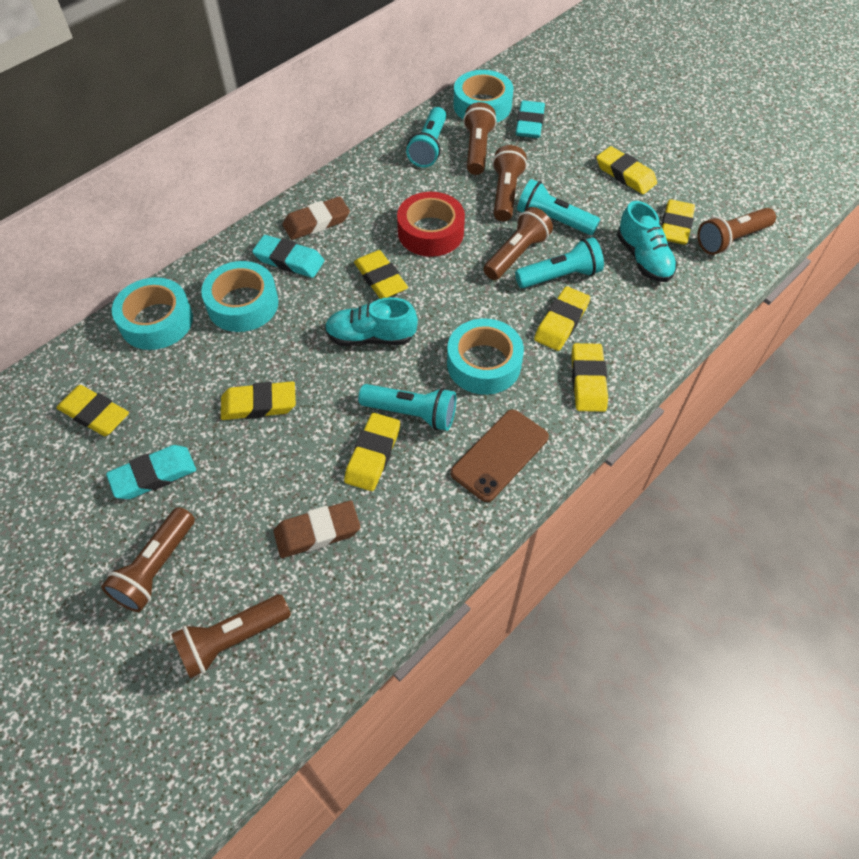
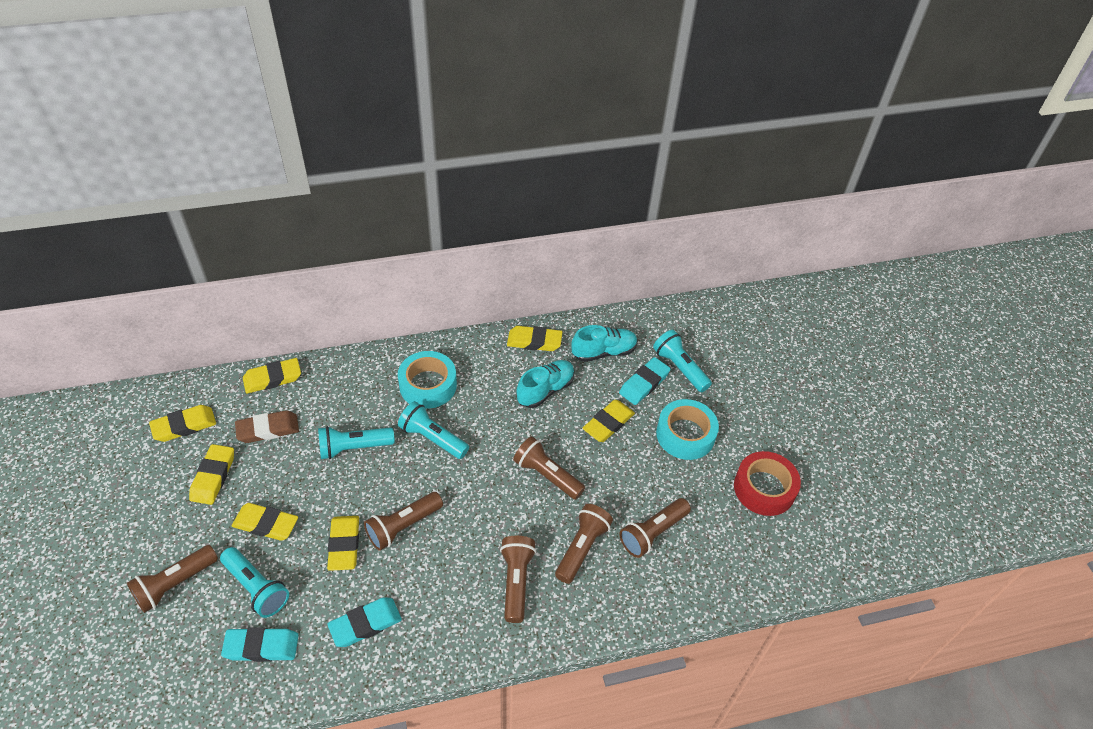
brown eraser: 2 -> 1
brown phone: 1 -> 0
turquoise tape: 4 -> 2
yellow eraser: 8 -> 7

